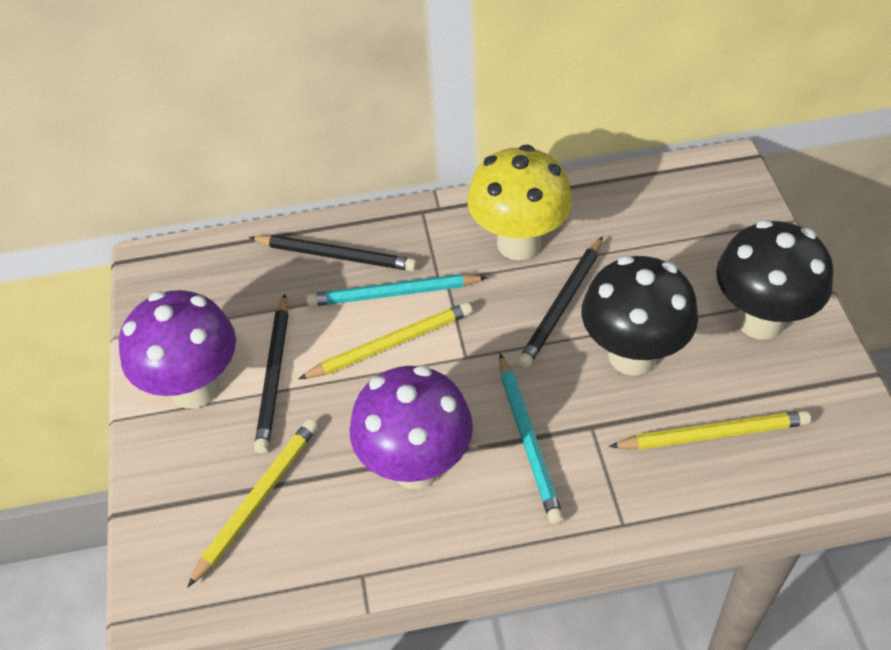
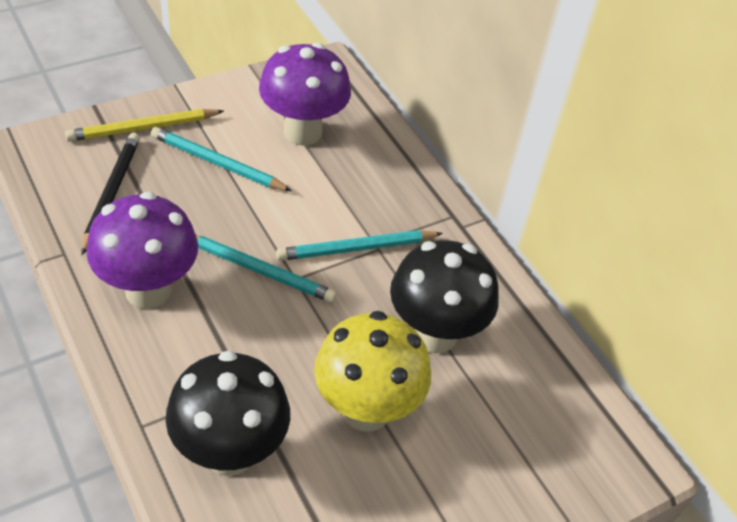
black pencil: 3 -> 1
turquoise pencil: 2 -> 3
yellow pencil: 3 -> 1

